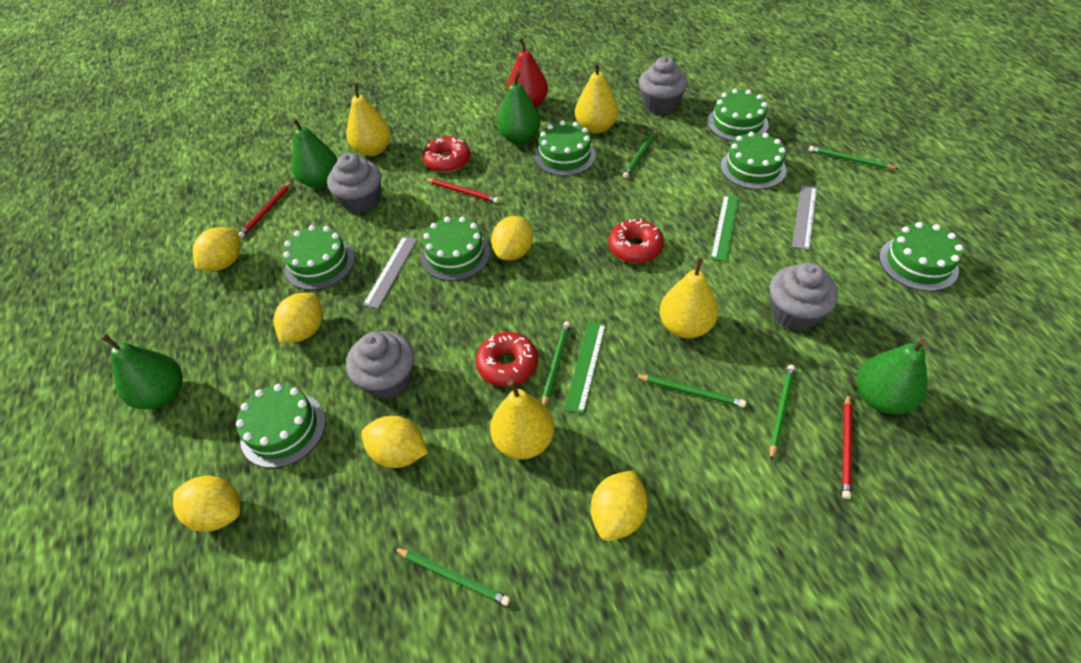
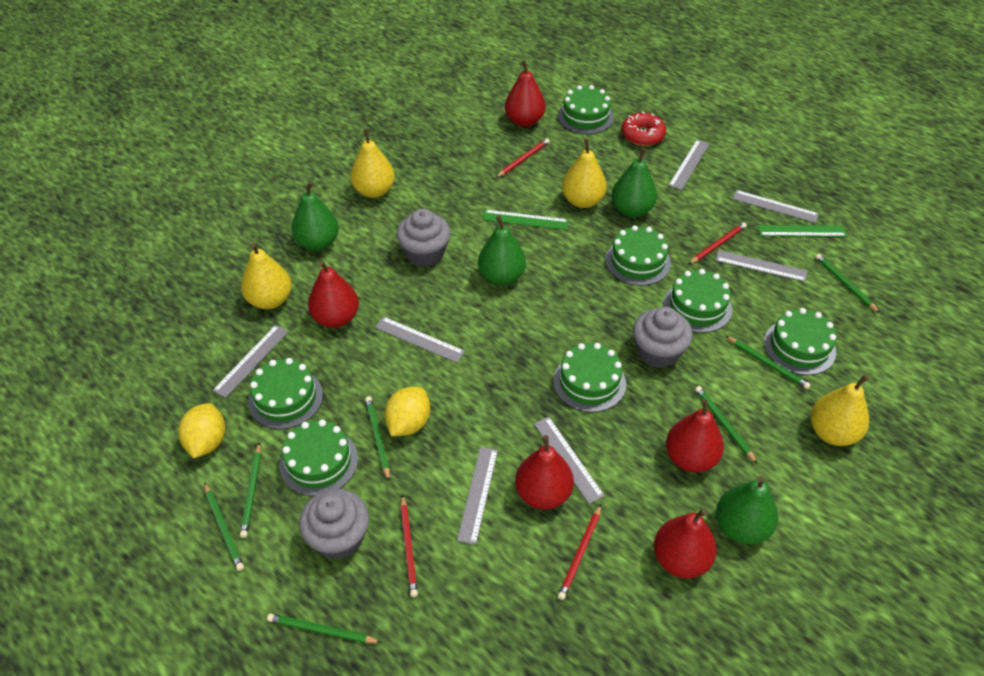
green pencil: 6 -> 7
grey cupcake: 4 -> 3
grey ruler: 2 -> 7
red donut: 3 -> 1
red pear: 1 -> 5
red pencil: 3 -> 4
yellow lemon: 6 -> 2

